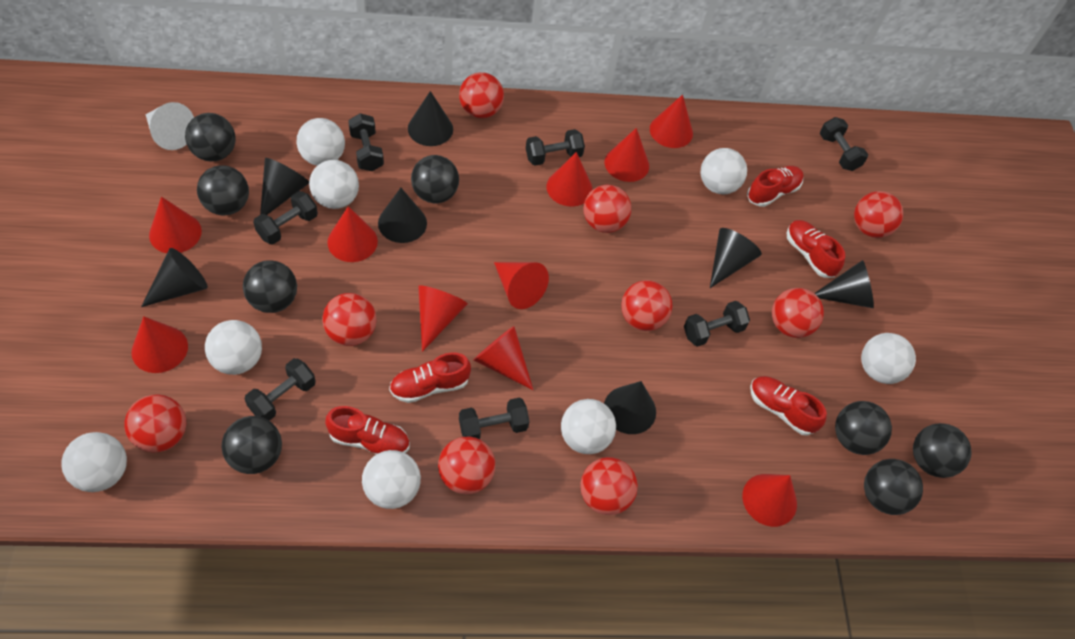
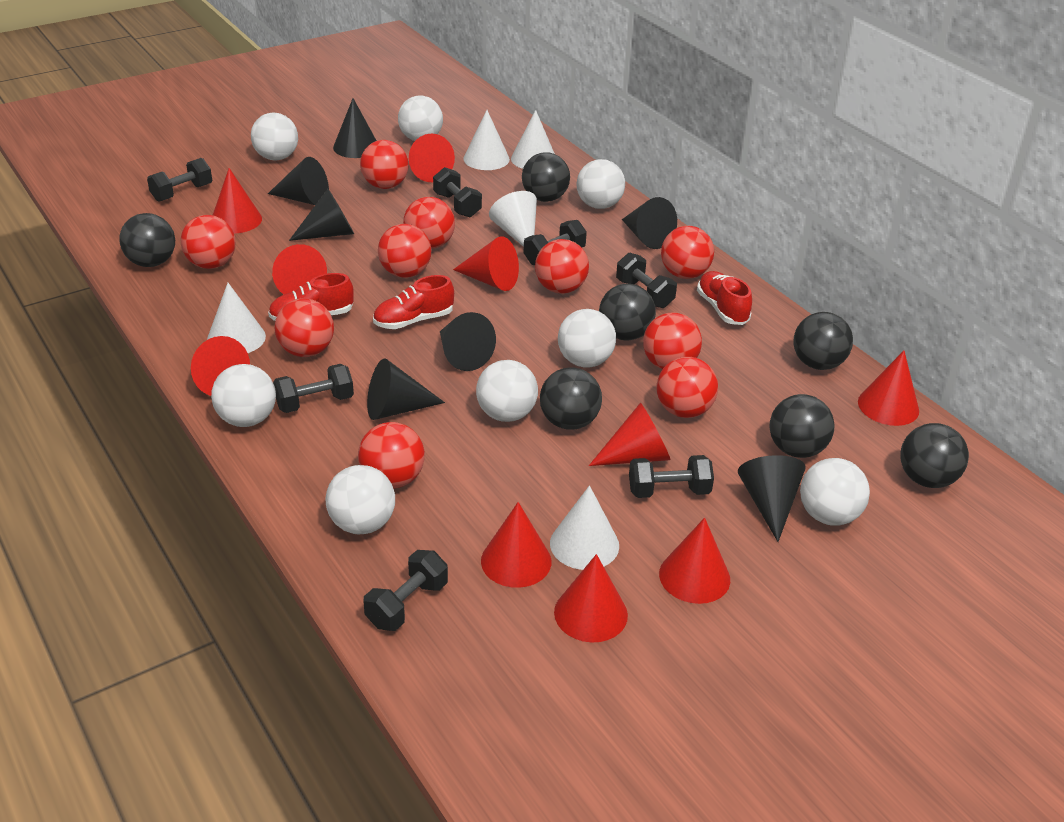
black ball: 8 -> 7
red ball: 9 -> 10
red shoe: 5 -> 3
white cone: 1 -> 5

